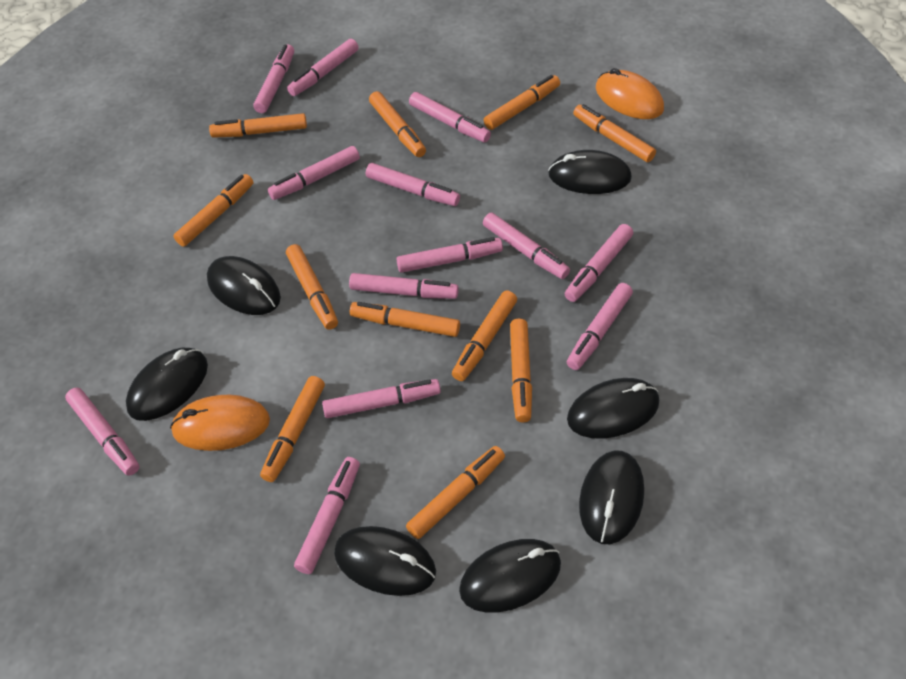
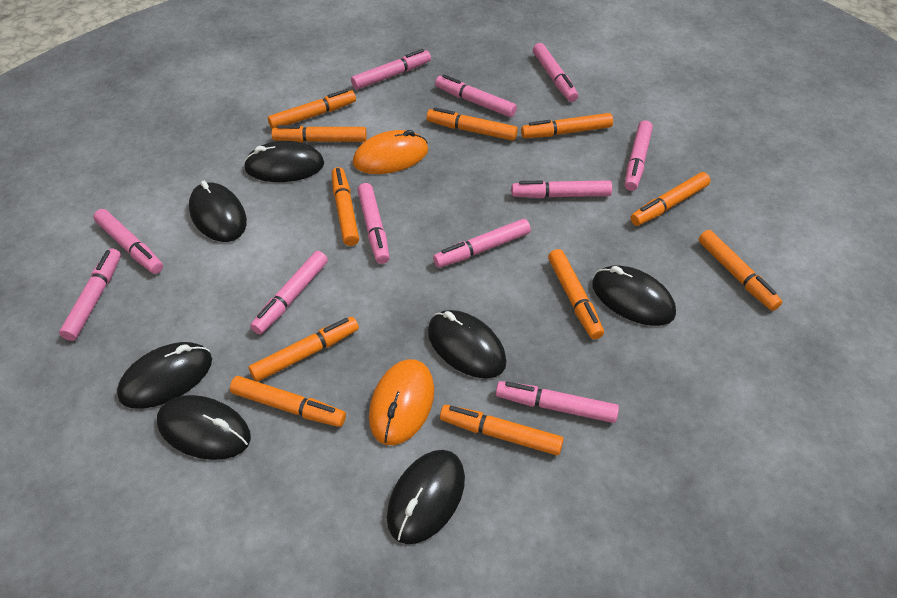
pink marker: 13 -> 11

